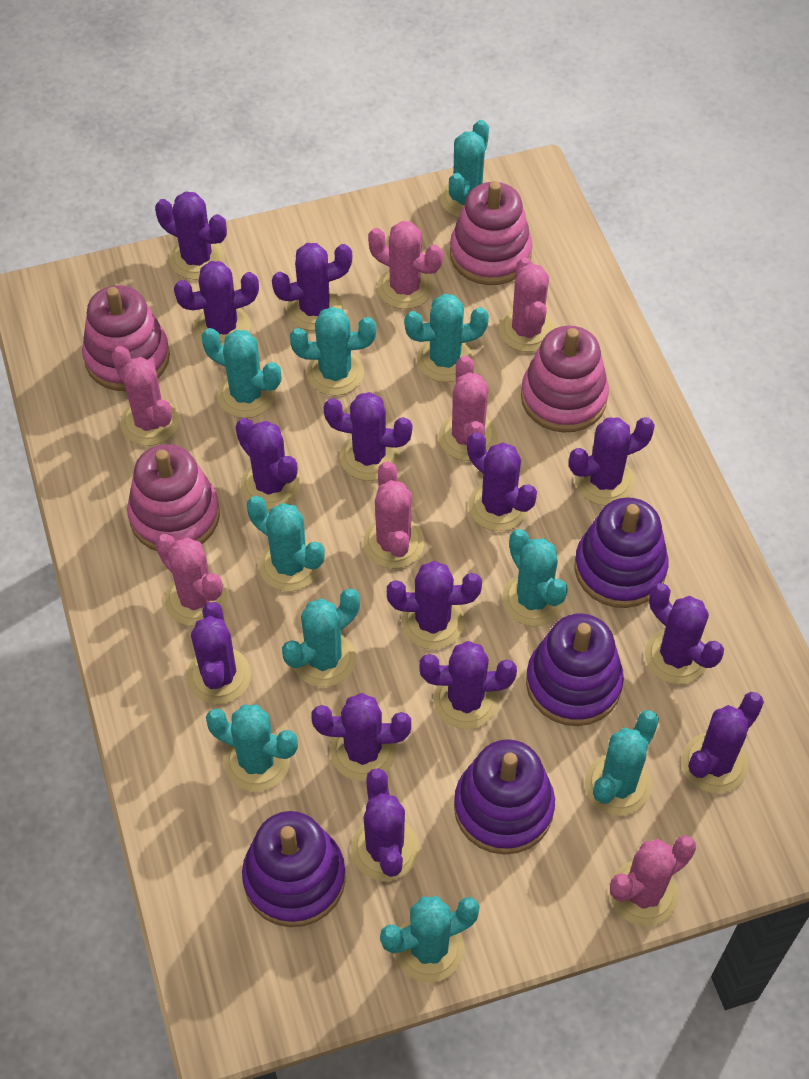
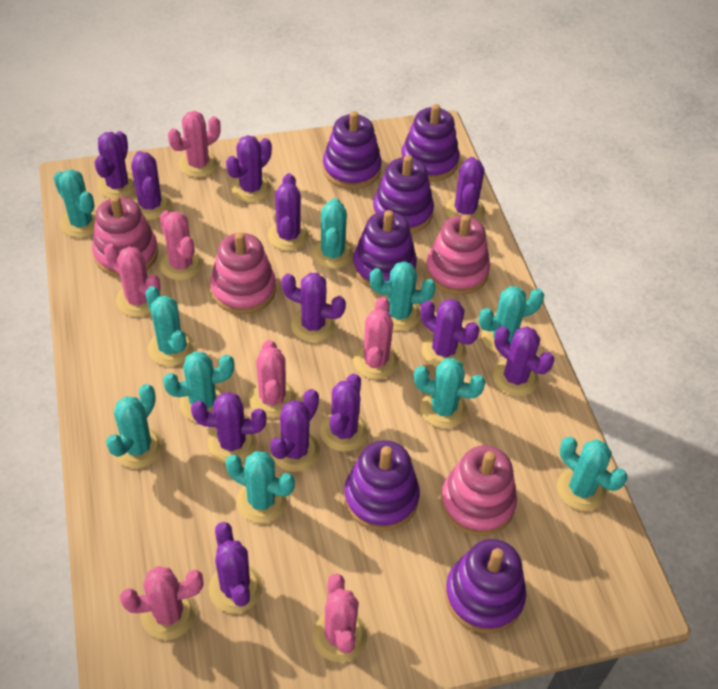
purple cactus: 14 -> 12
purple stacking toy: 4 -> 6

